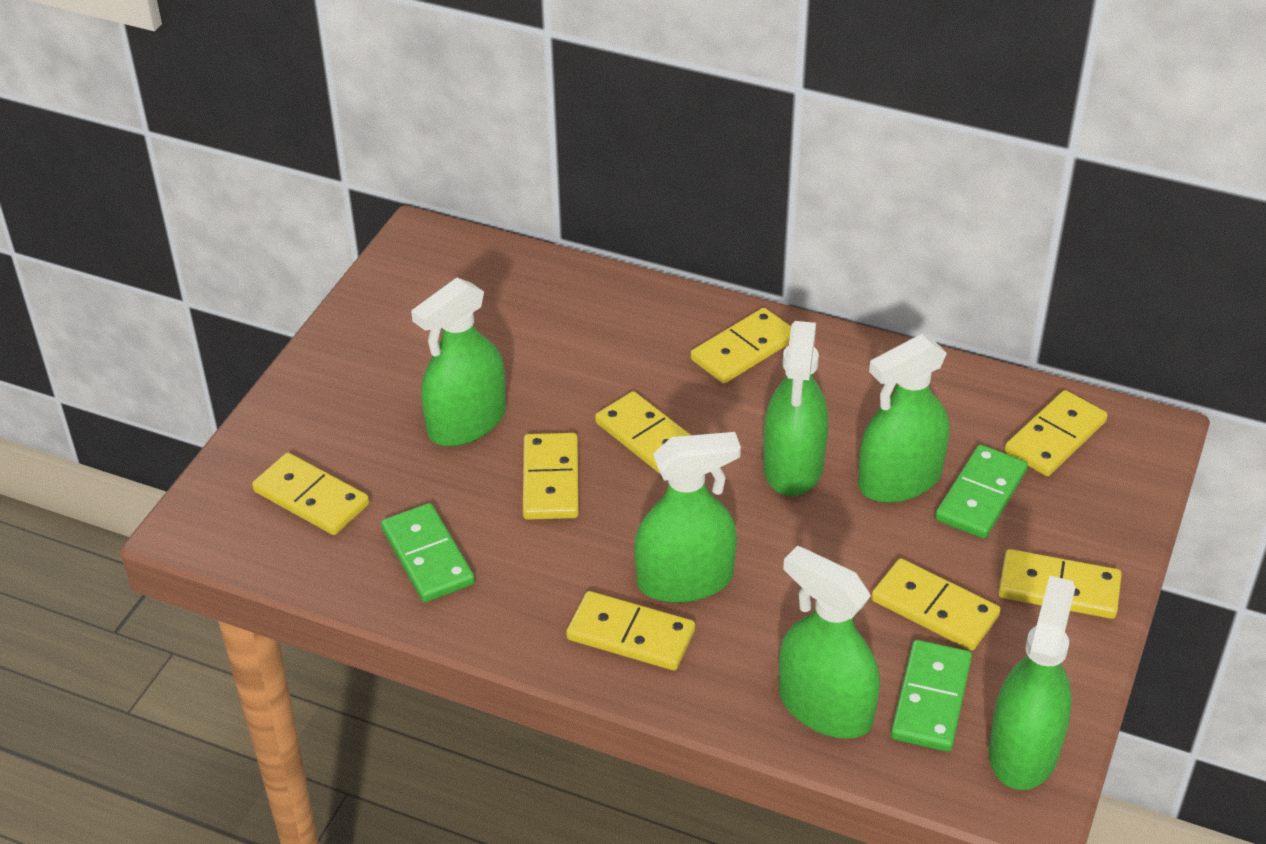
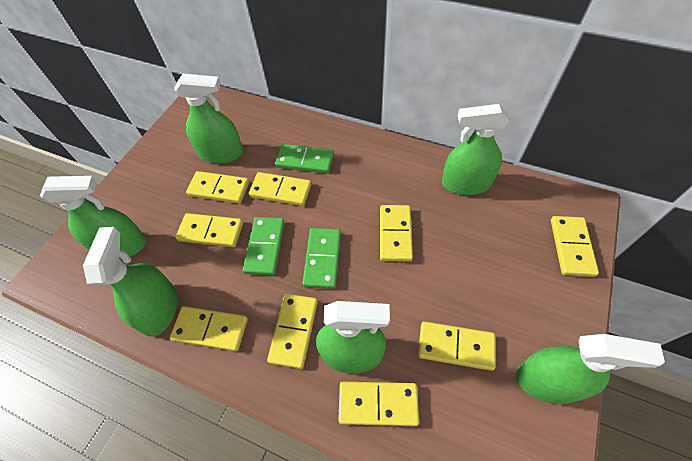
yellow domino: 8 -> 9

